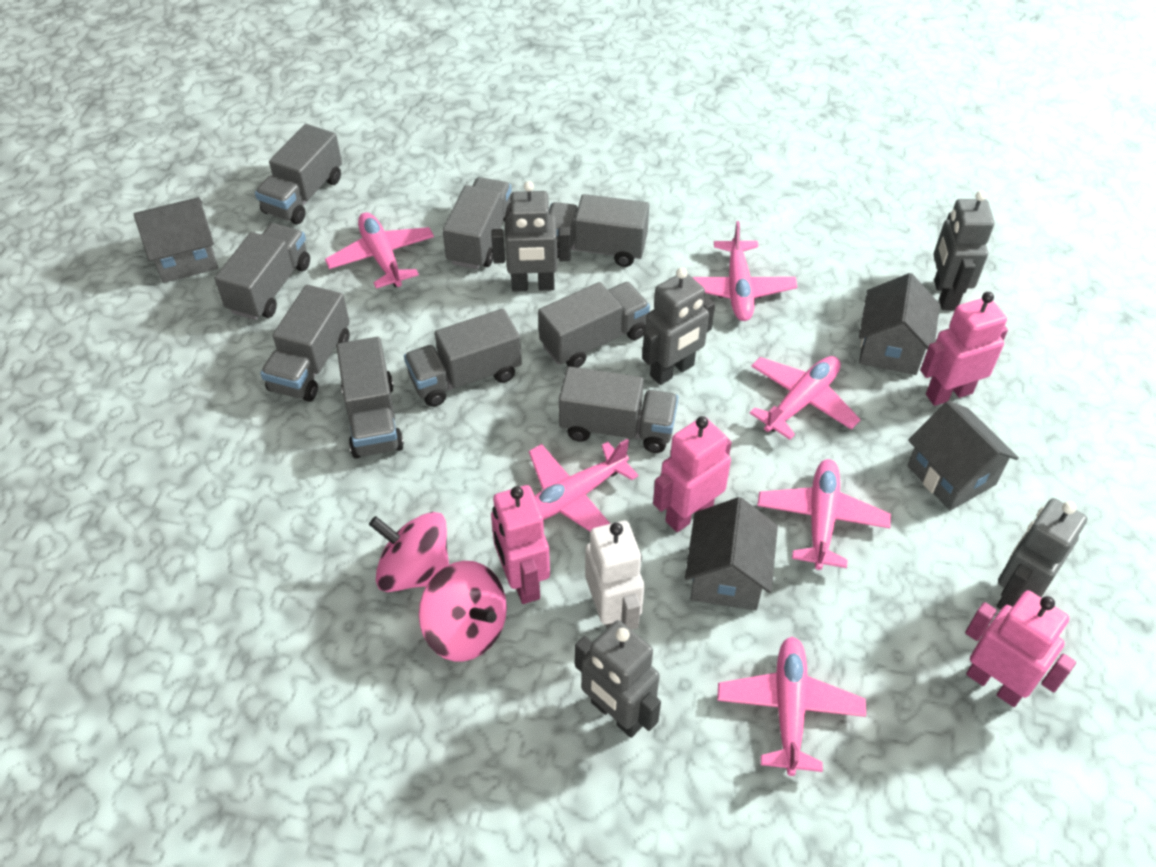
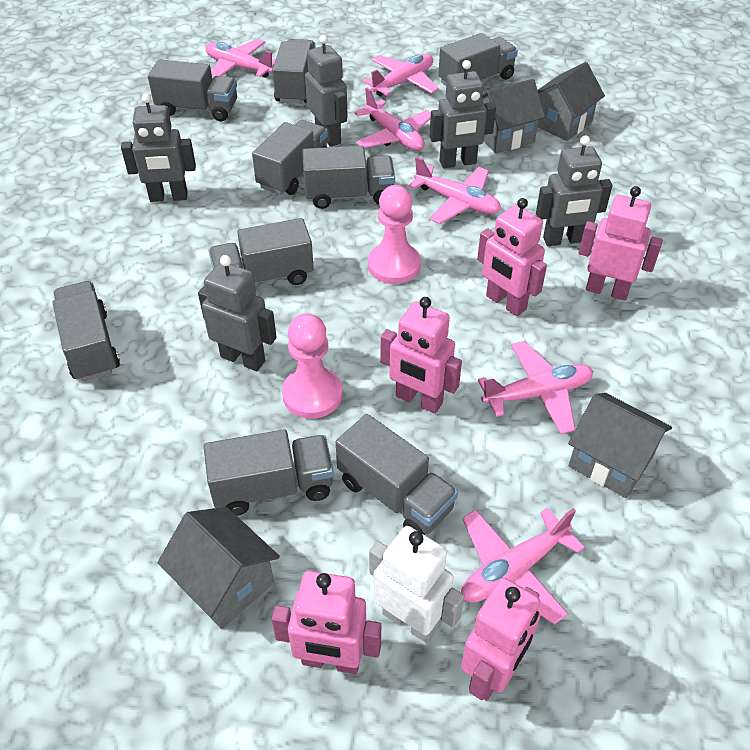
pink pawn: 0 -> 2
pink robot: 4 -> 5
pink spinning top: 2 -> 0

